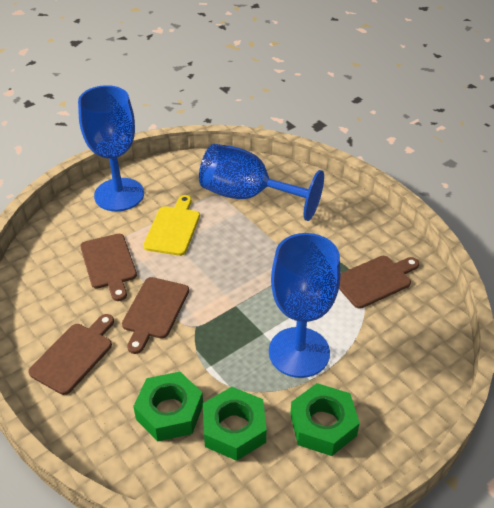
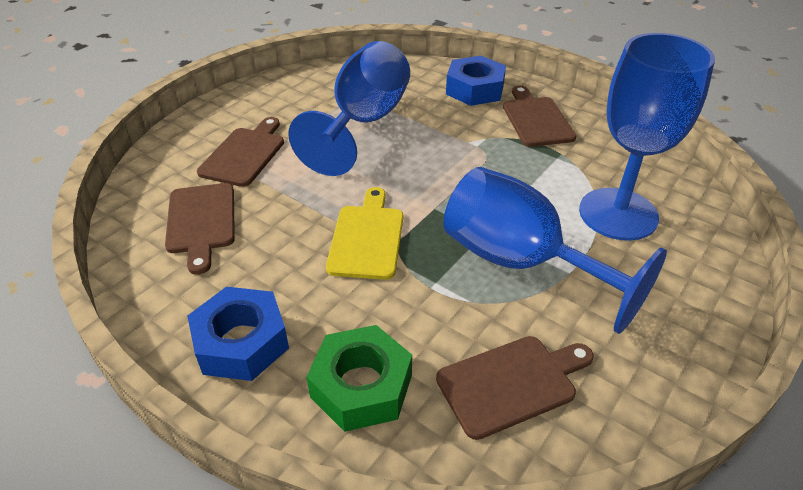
blue nut: 0 -> 2
green nut: 3 -> 1

